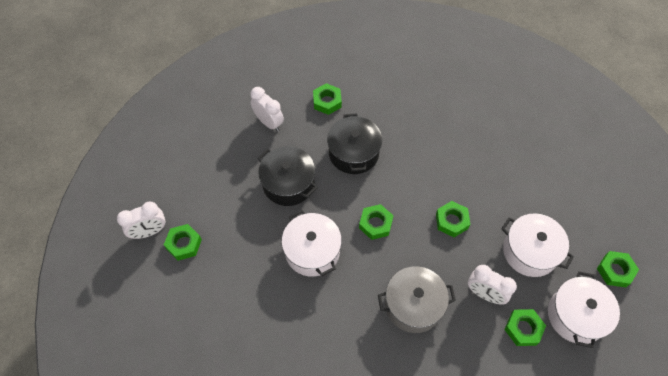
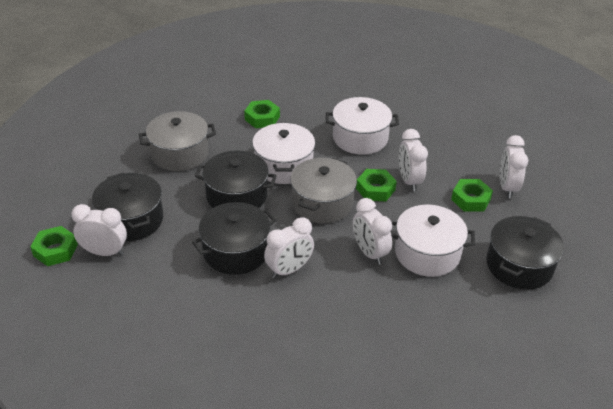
black pot: 2 -> 4
green nut: 6 -> 4
grey pot: 1 -> 2
white clock: 3 -> 5

